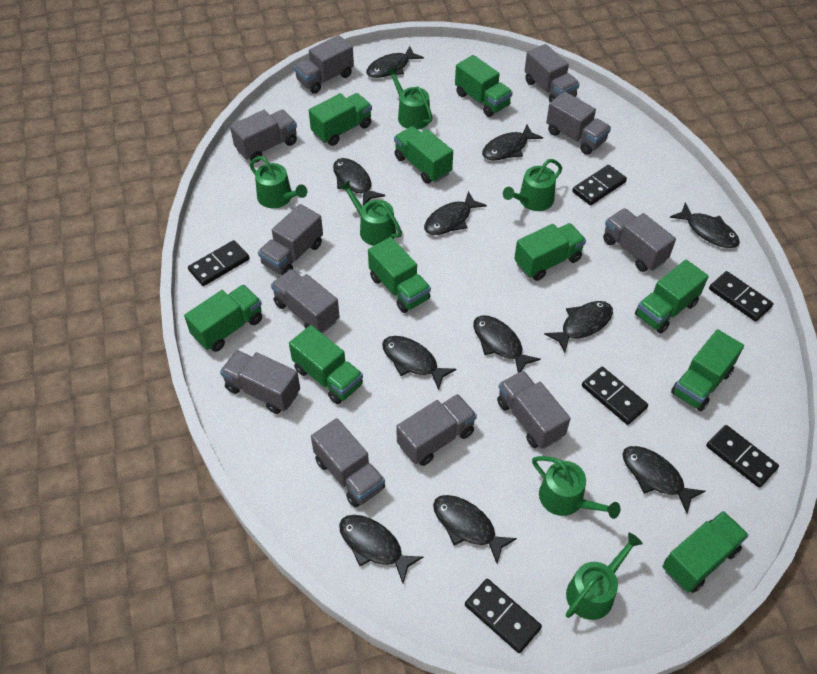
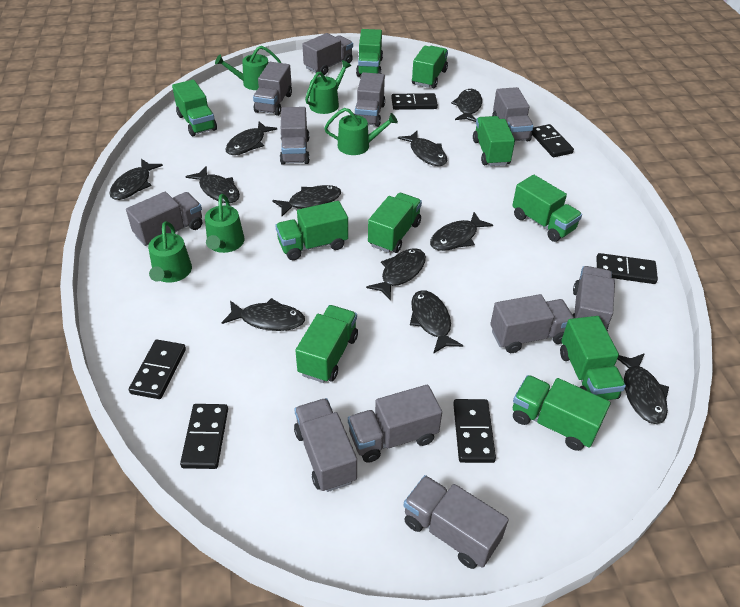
green watering can: 6 -> 5

